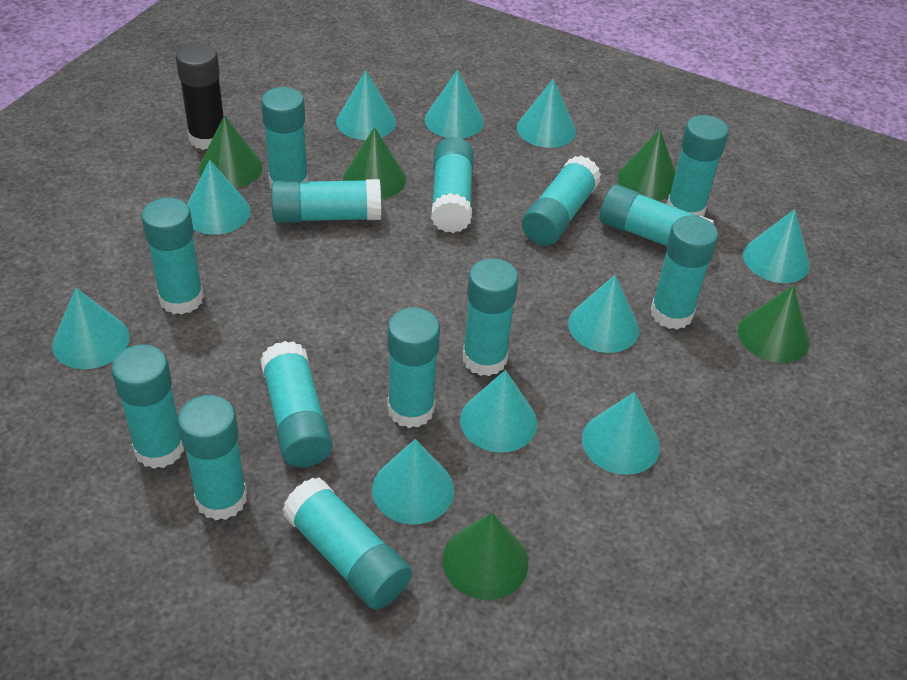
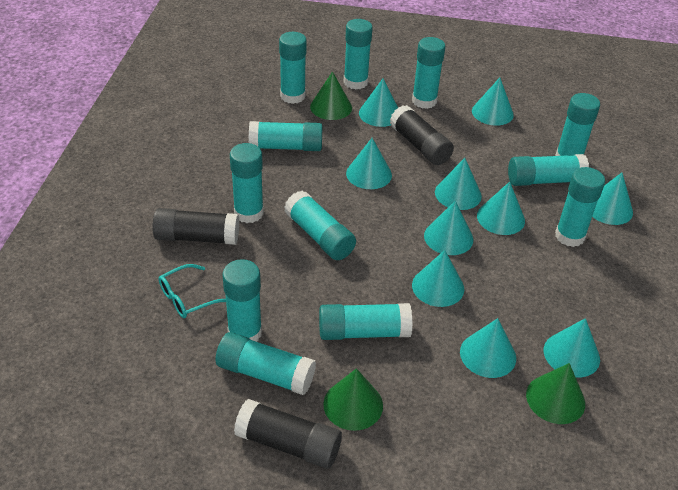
black glue stick: 1 -> 3
green cone: 5 -> 3
turquoise glasses: 0 -> 1
turquoise glue stick: 14 -> 12

